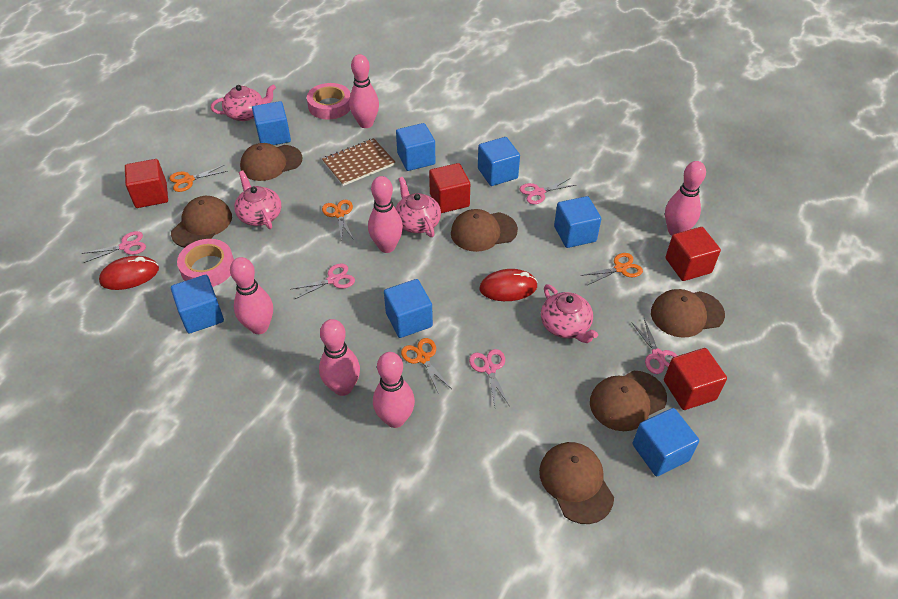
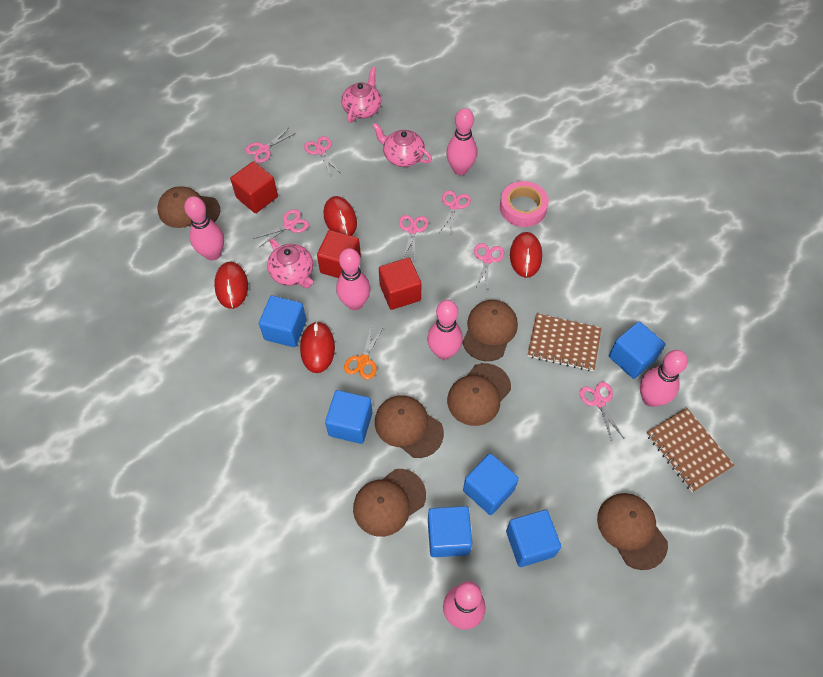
blue cube: 7 -> 6
brown notebook: 1 -> 2
orange scissors: 4 -> 1
pink scissors: 5 -> 7
pink tape: 2 -> 1
pink teapot: 4 -> 3
red cube: 4 -> 3
red mouse: 2 -> 4

